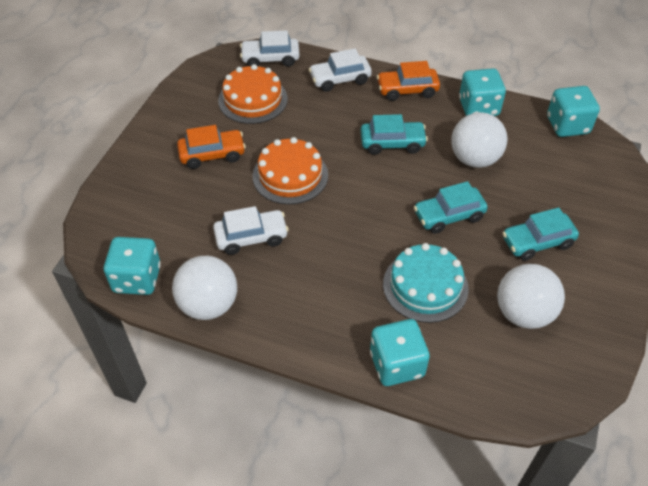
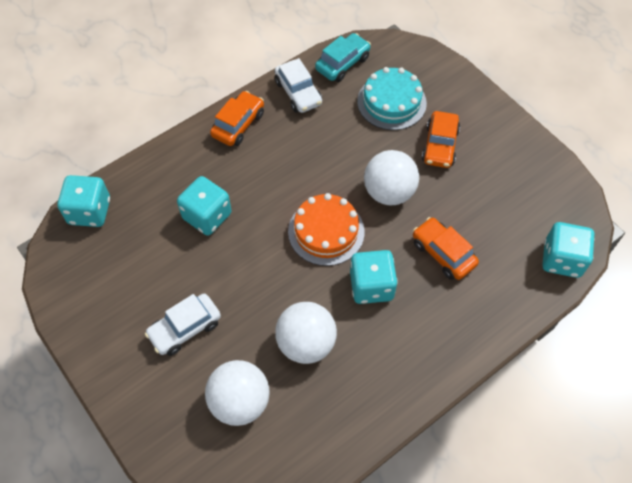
orange cake: 2 -> 1
orange car: 2 -> 3
turquoise car: 3 -> 1
white car: 3 -> 2

